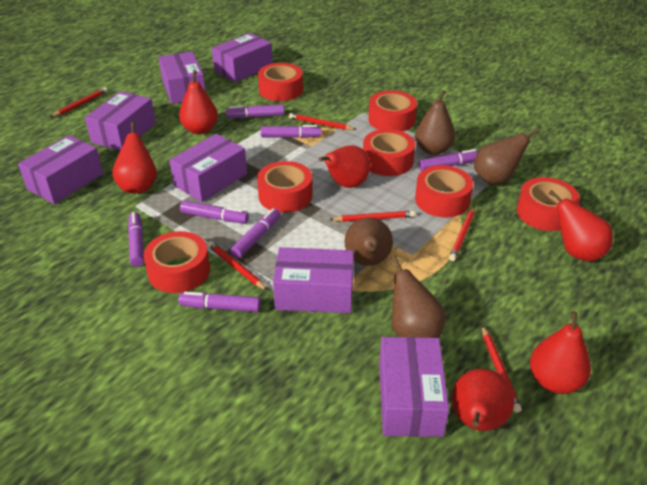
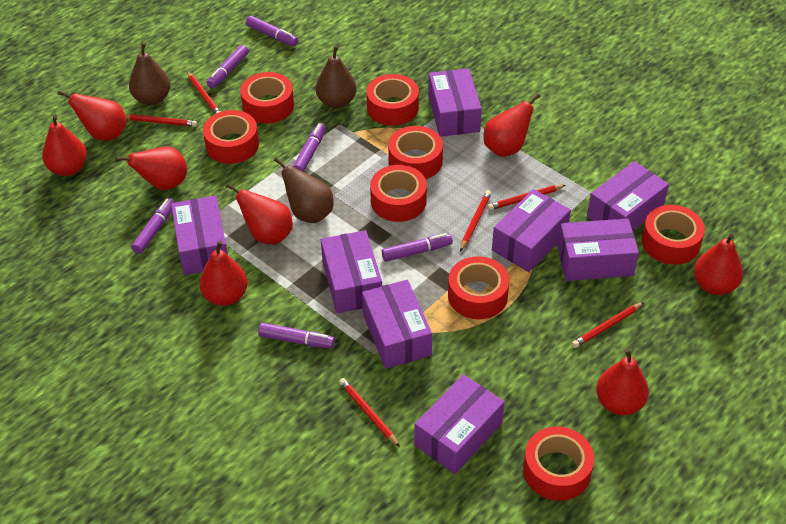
brown pear: 4 -> 3
purple box: 7 -> 8
purple marker: 7 -> 6
red pear: 6 -> 8
red tape: 7 -> 8

